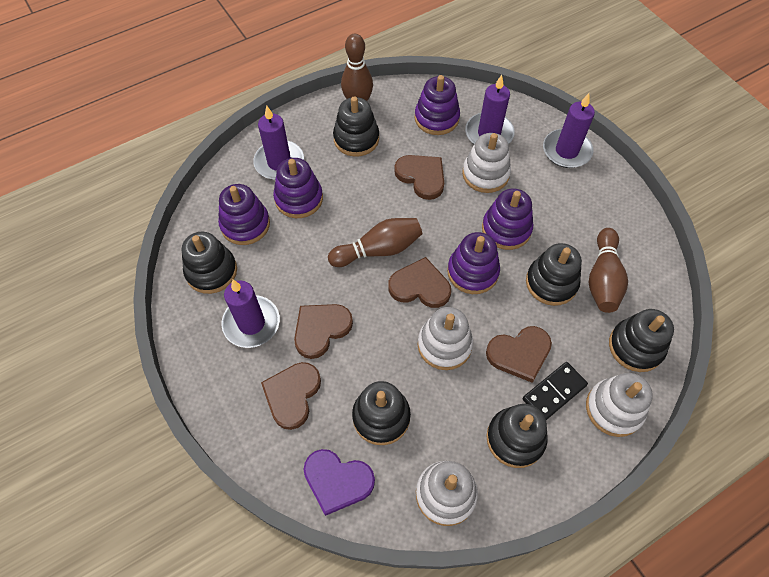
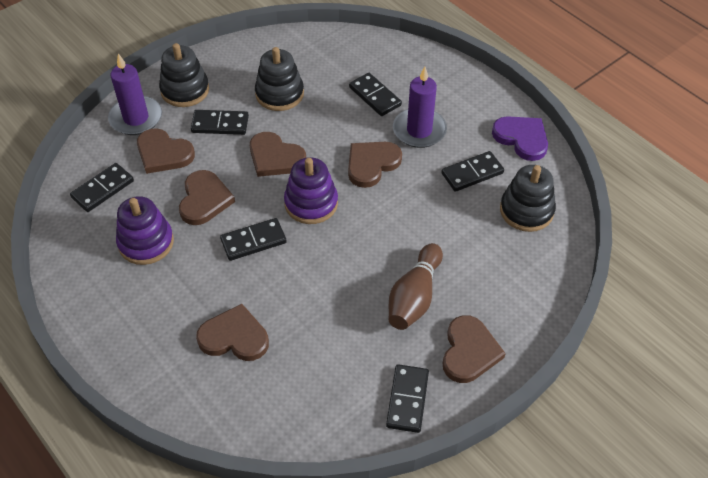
black domino: 1 -> 6
black stacking toy: 6 -> 3
brown bowling pin: 3 -> 1
brown heart: 5 -> 6
purple candle: 4 -> 2
purple stacking toy: 5 -> 2
white stacking toy: 4 -> 0

